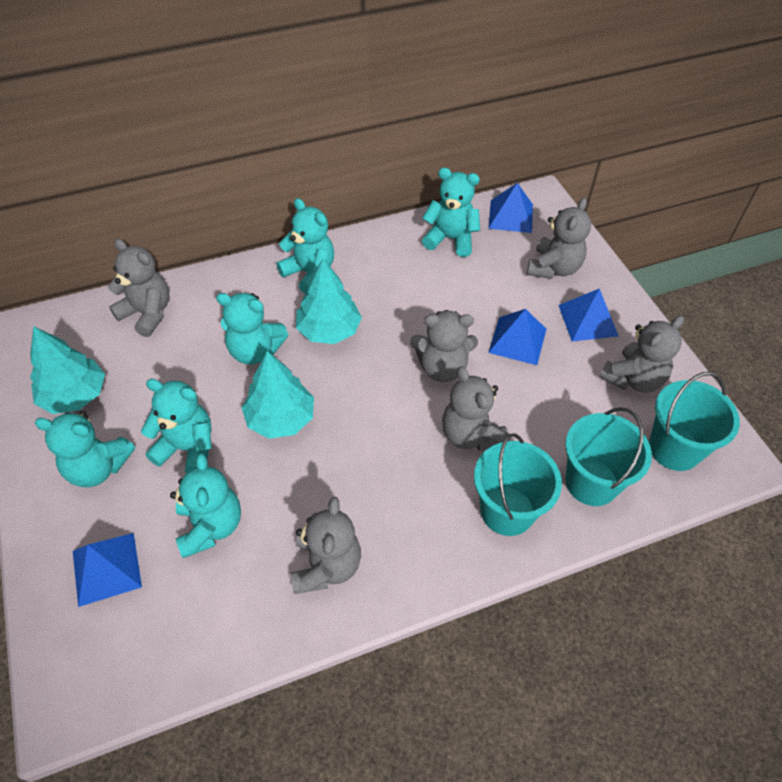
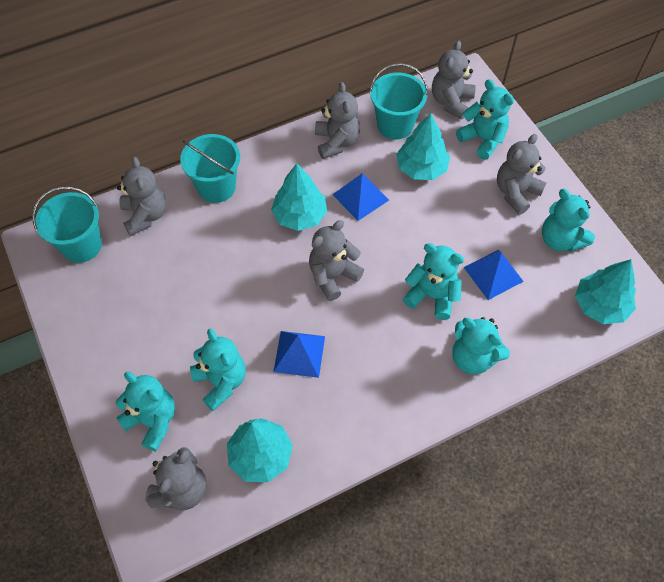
blue pyramid: 4 -> 3
turquoise tree: 3 -> 4

